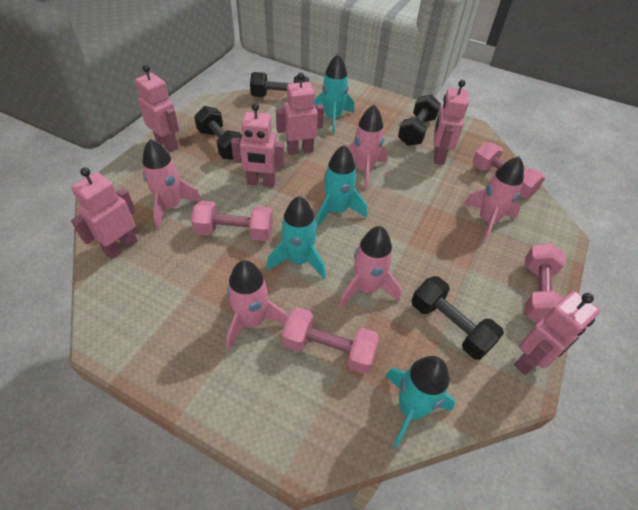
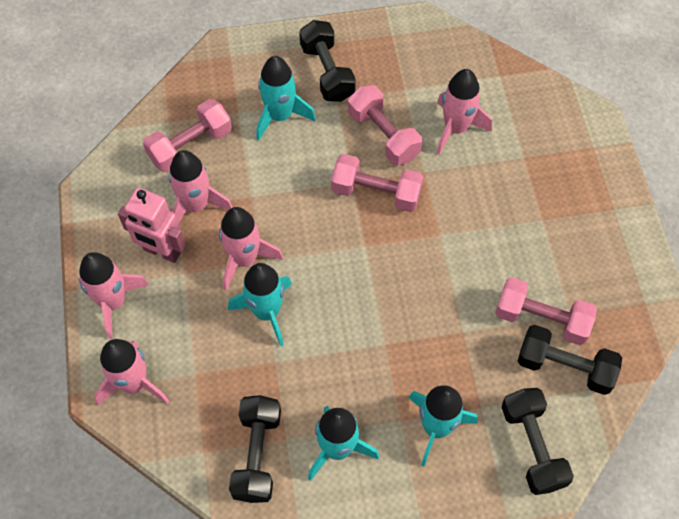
pink robot: 6 -> 1

